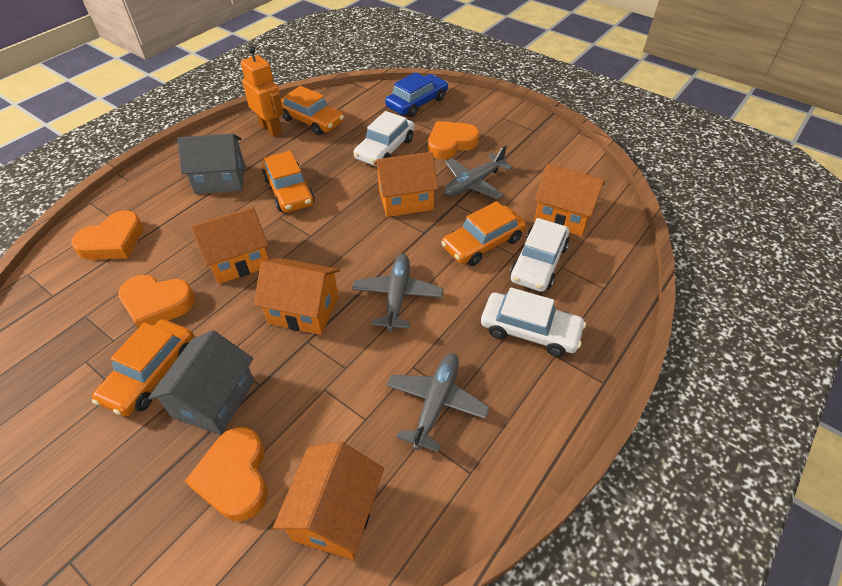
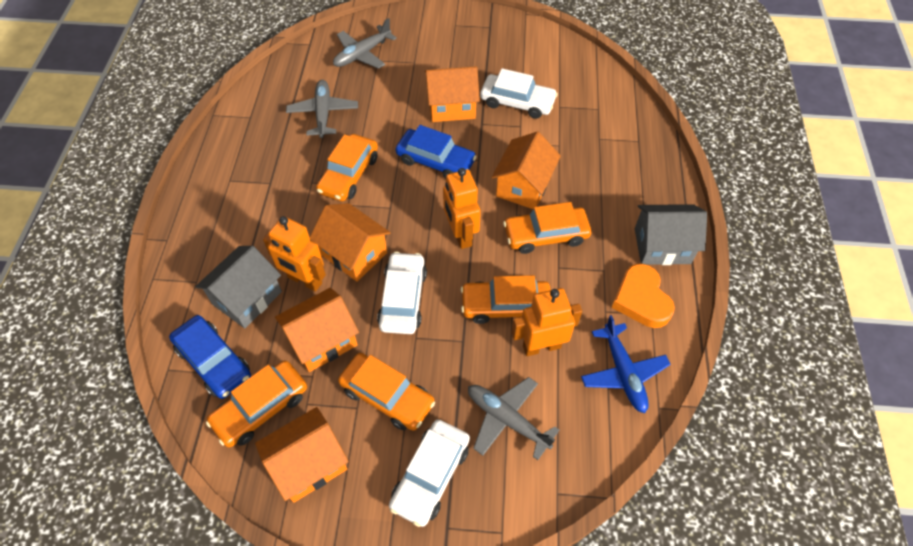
blue car: 1 -> 2
blue plane: 0 -> 1
orange car: 4 -> 5
orange heart: 4 -> 1
orange robot: 1 -> 3

